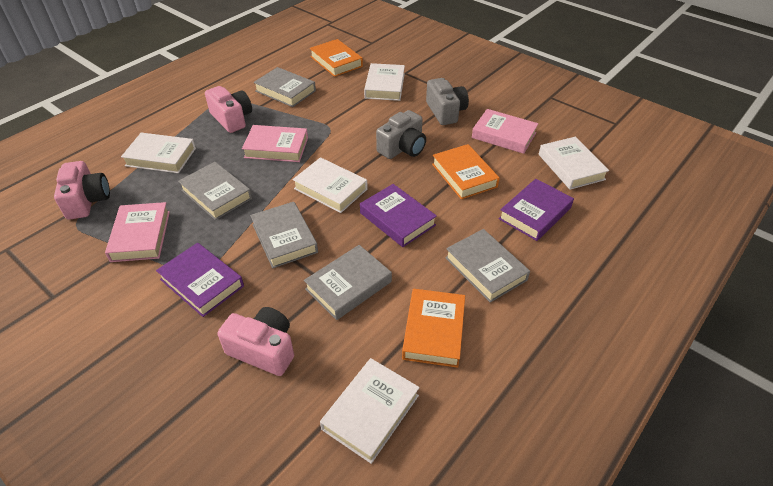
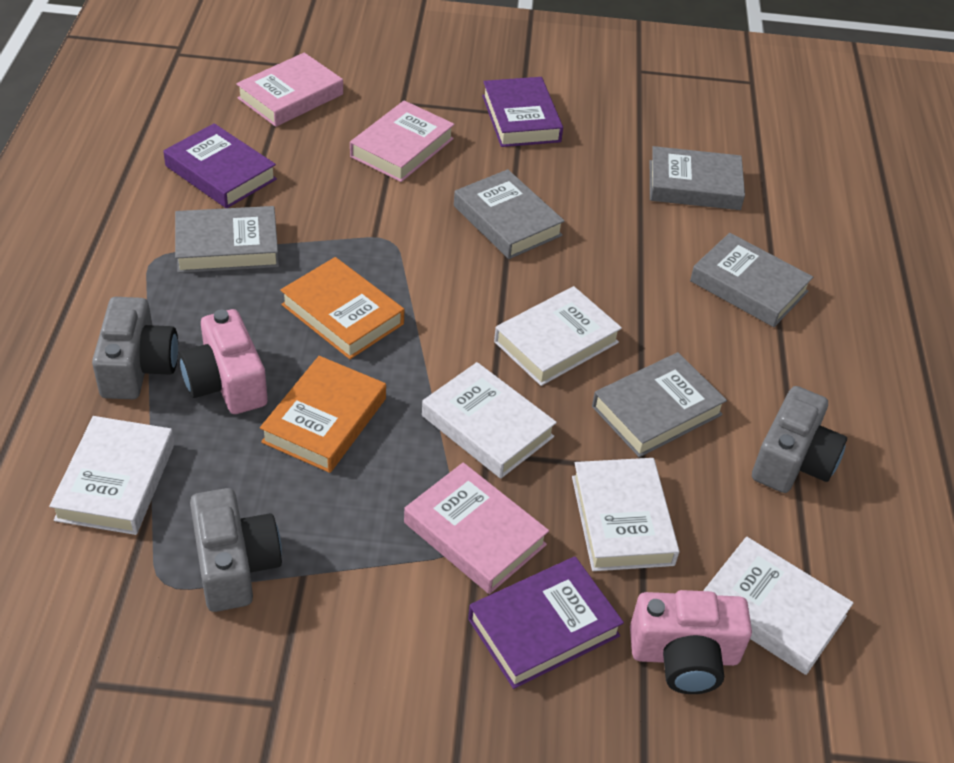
grey camera: 2 -> 3
orange book: 3 -> 2
pink camera: 3 -> 2

